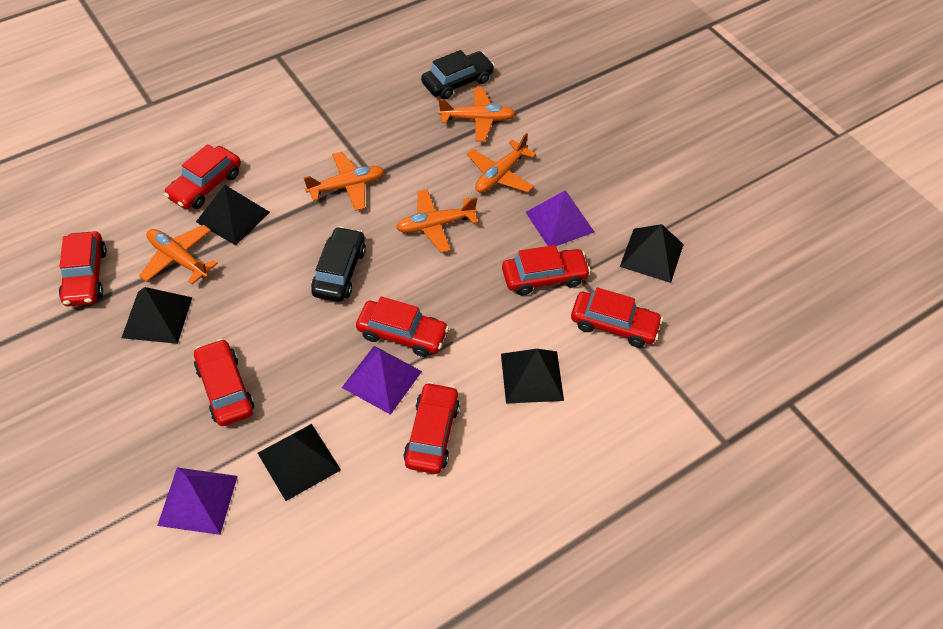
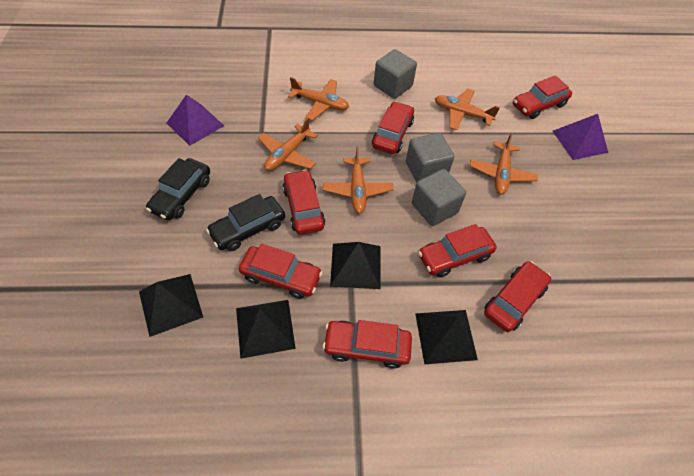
black pyramid: 5 -> 4
grey cube: 0 -> 3
purple pyramid: 3 -> 2

